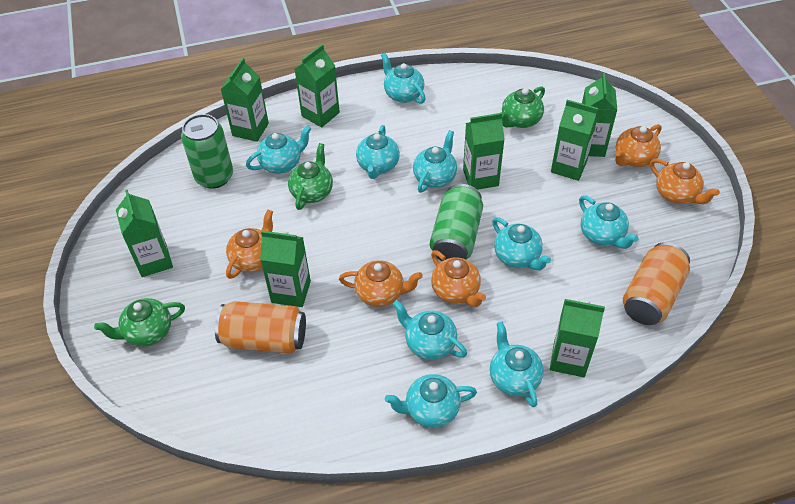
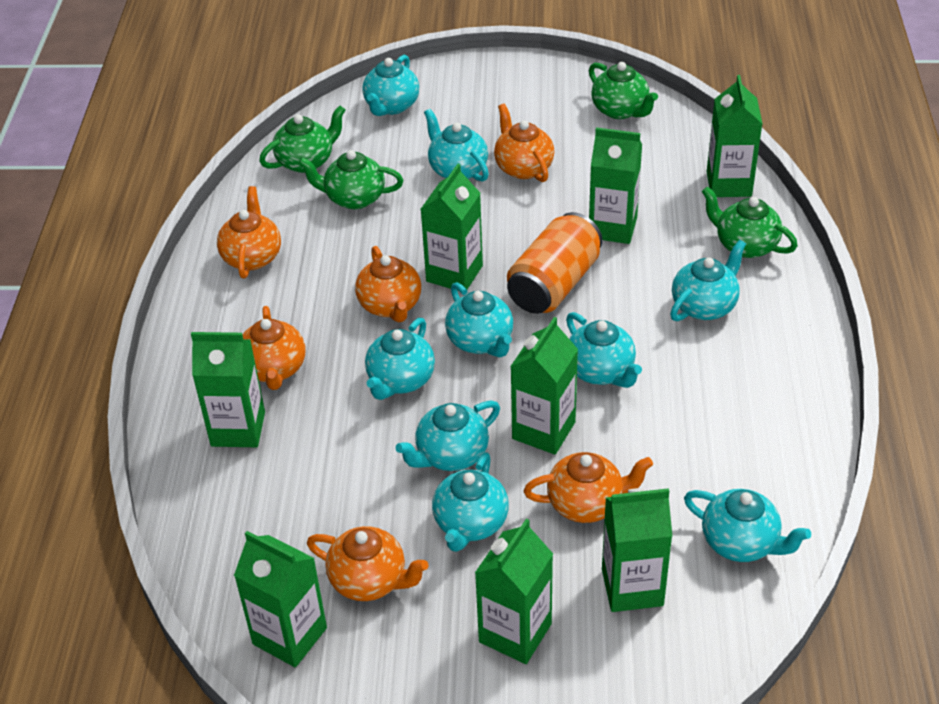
green can: 2 -> 0
green teapot: 3 -> 4
orange can: 2 -> 1
orange teapot: 5 -> 6

